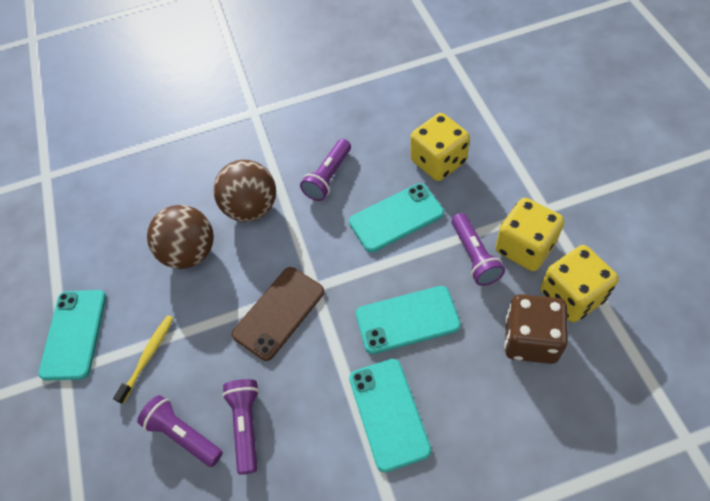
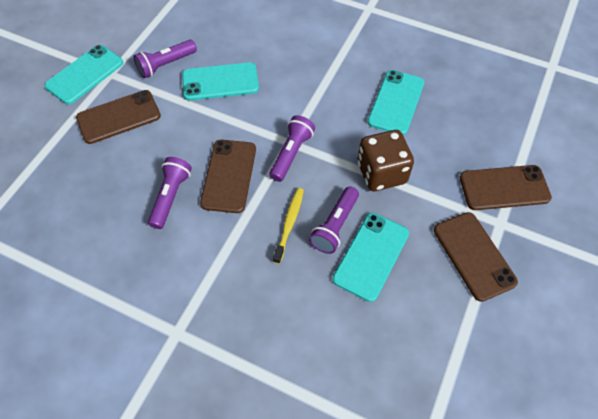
brown ball: 2 -> 0
brown phone: 1 -> 4
yellow dice: 3 -> 0

